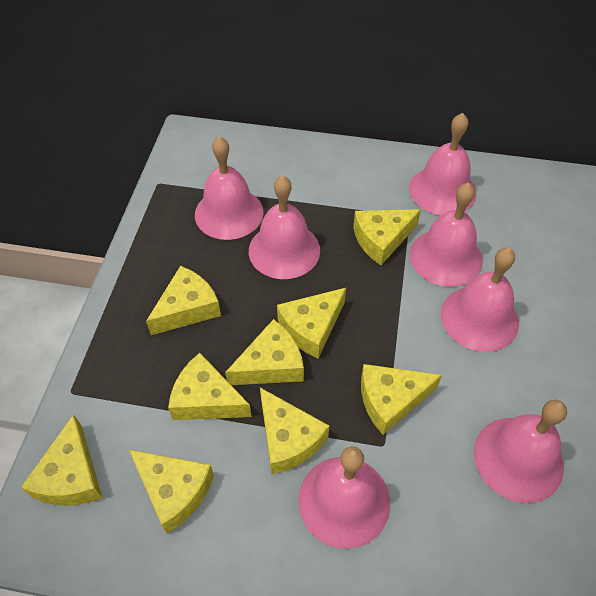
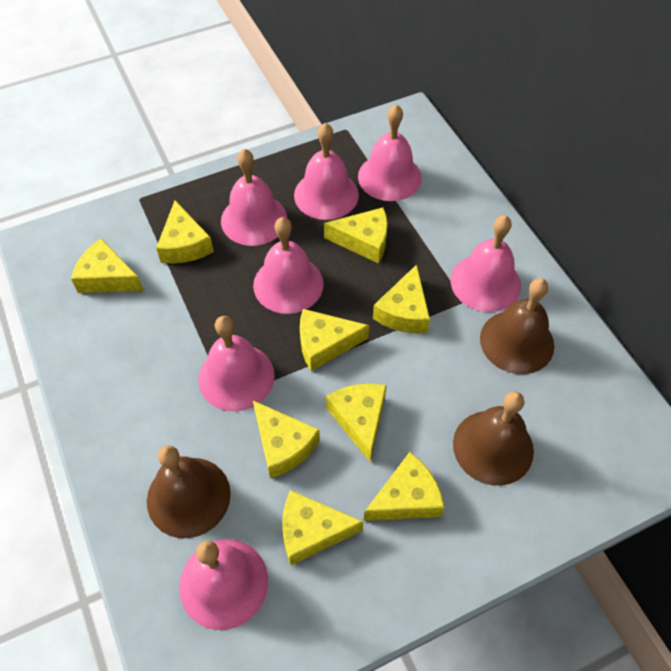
brown bell: 0 -> 3

